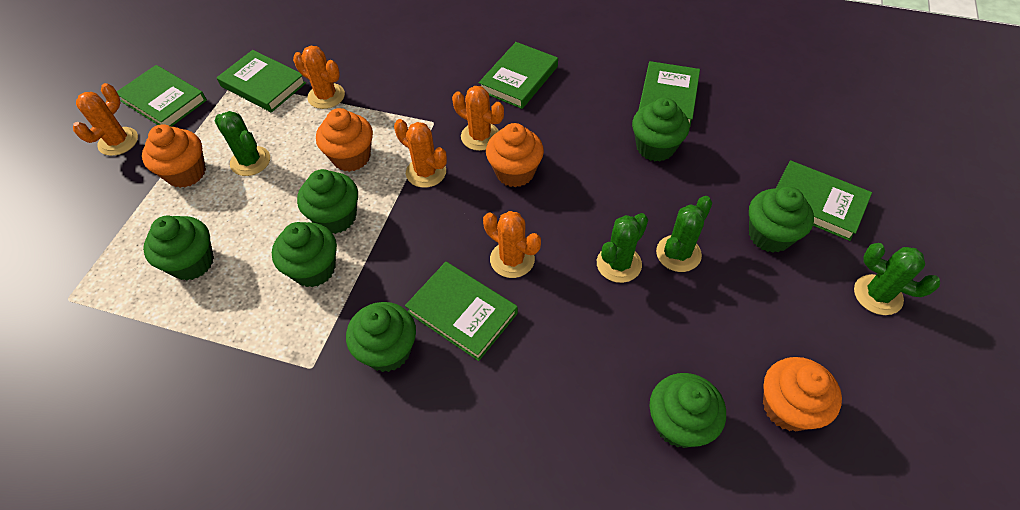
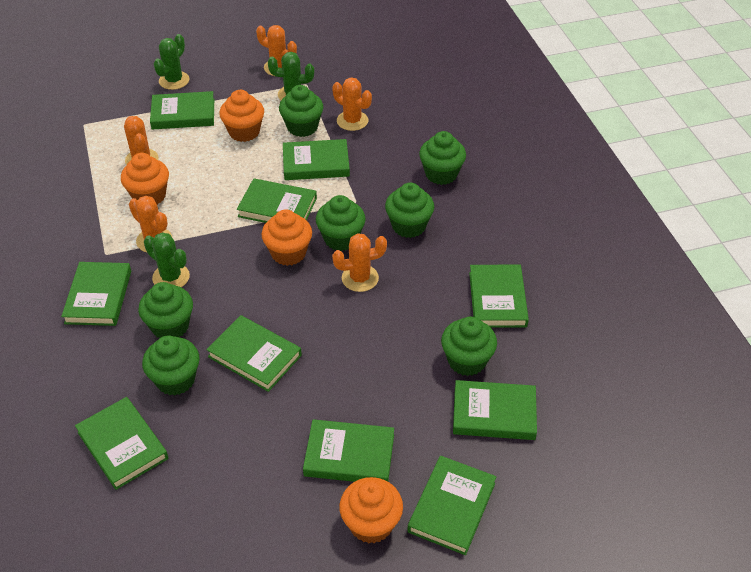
green book: 6 -> 10
green cactus: 4 -> 3

